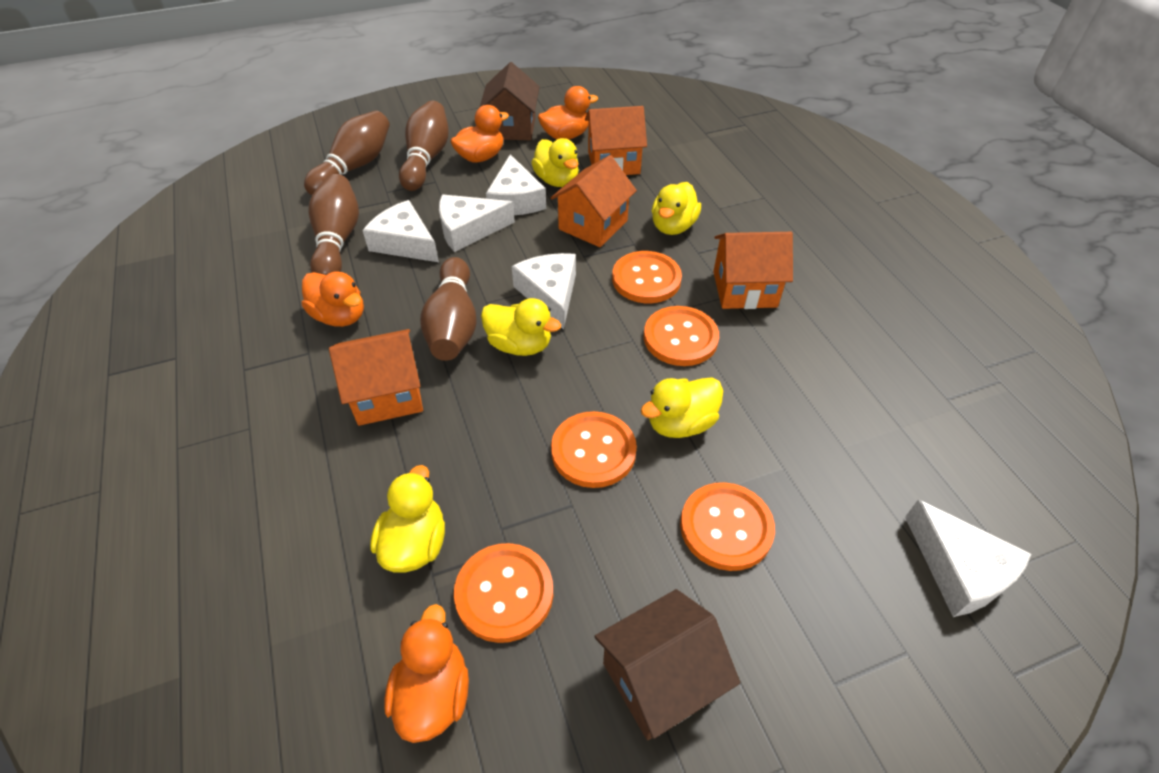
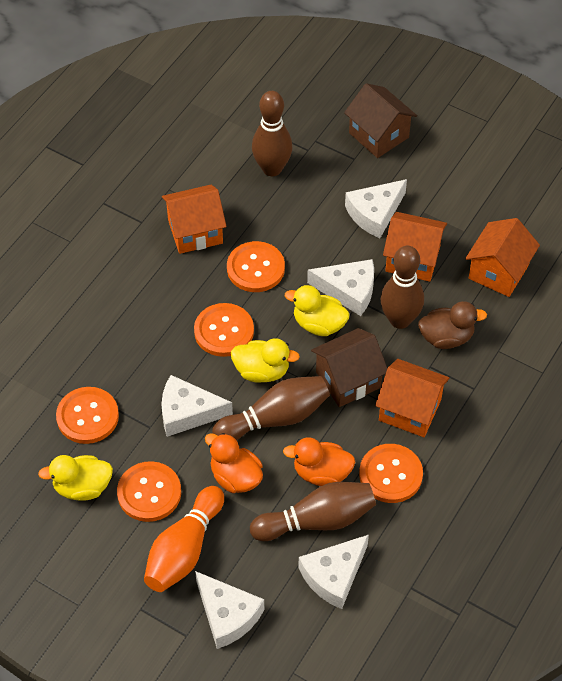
brown duck: 0 -> 1
orange bowling pin: 0 -> 1
orange duck: 4 -> 2
yellow duck: 5 -> 3

